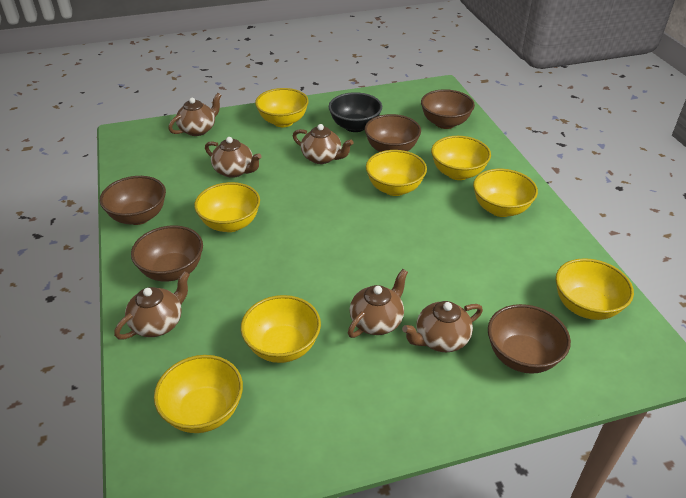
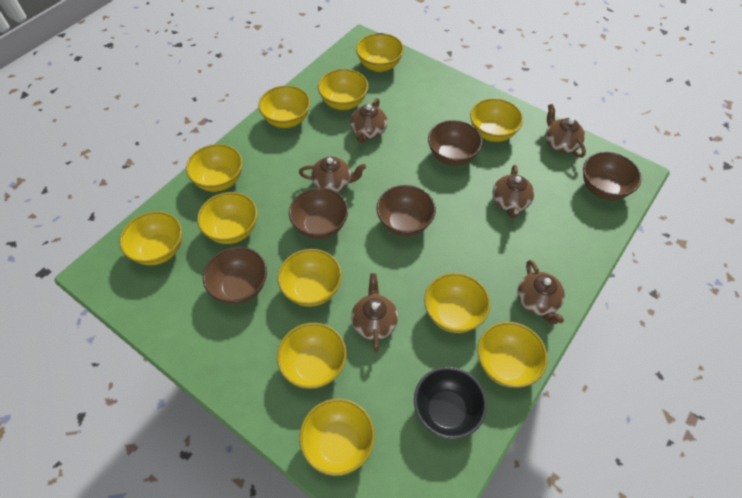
yellow bowl: 8 -> 12

